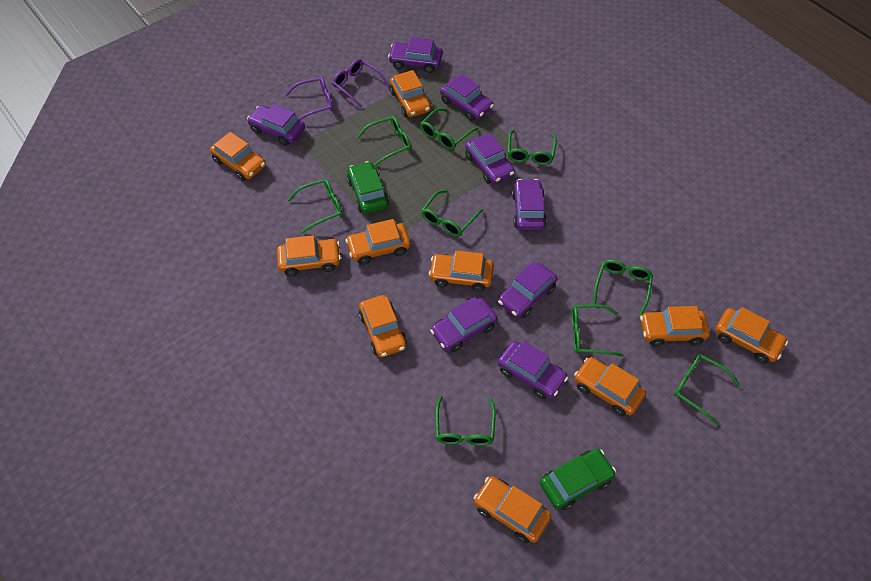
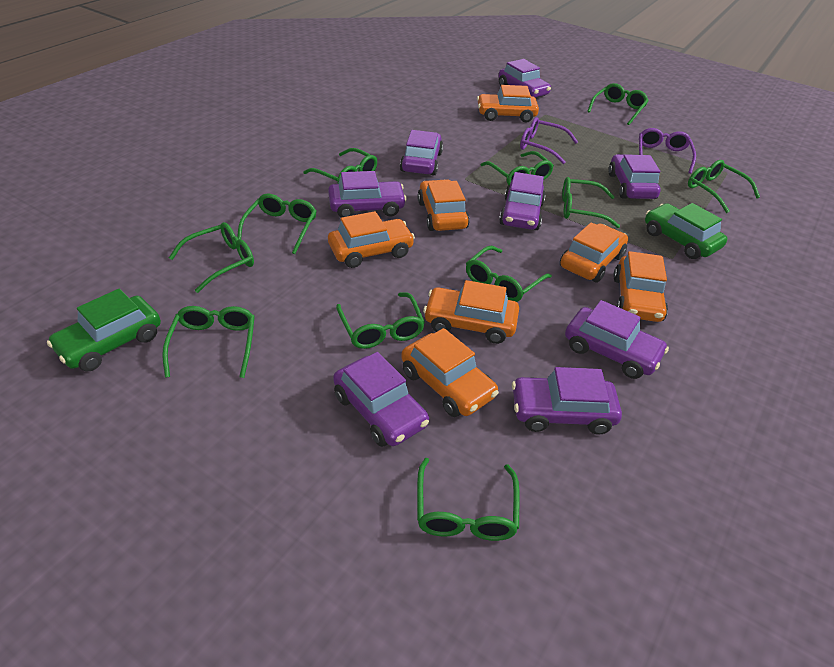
green glasses: 9 -> 11
orange car: 10 -> 7

